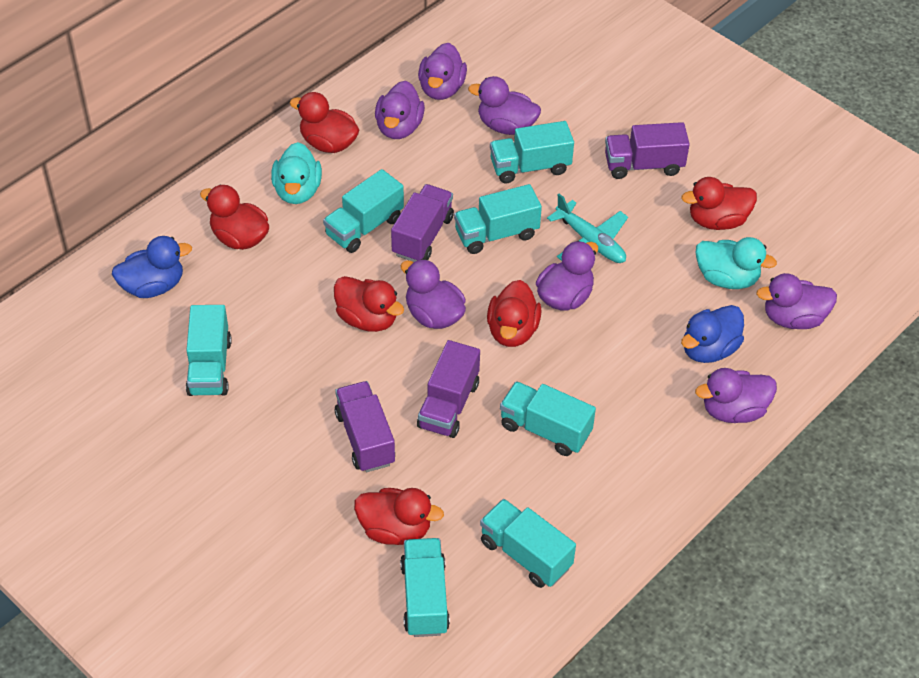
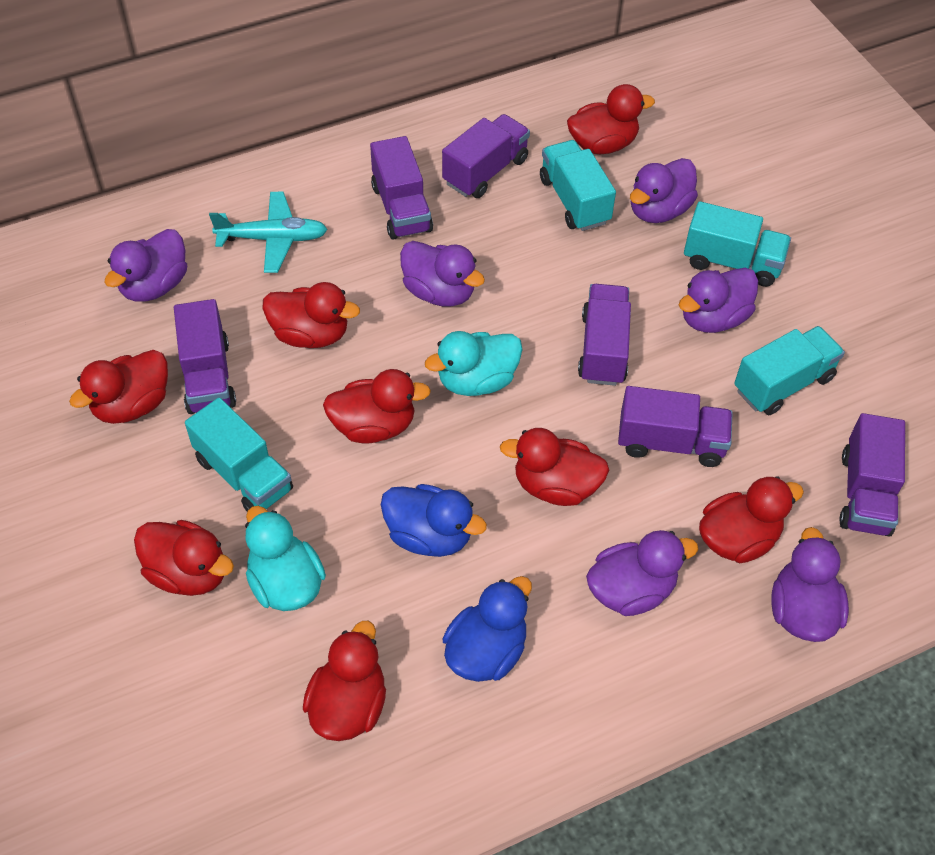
purple duck: 7 -> 6
purple truck: 4 -> 6
red duck: 6 -> 8
turquoise truck: 7 -> 4

